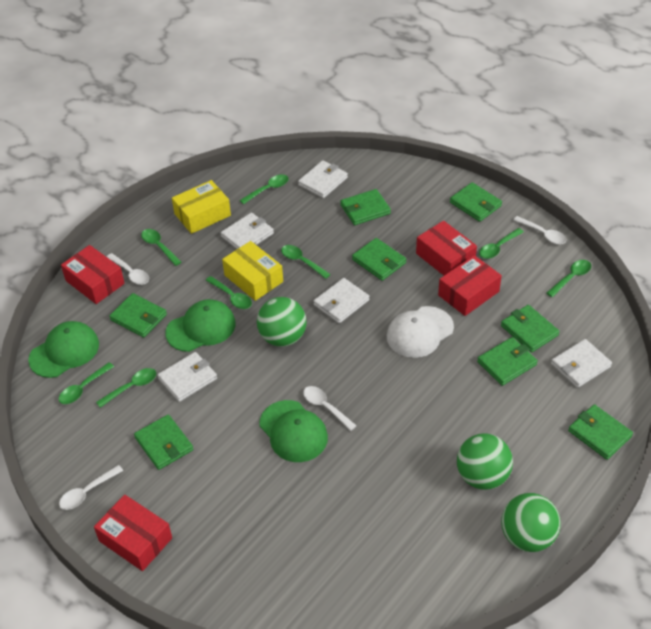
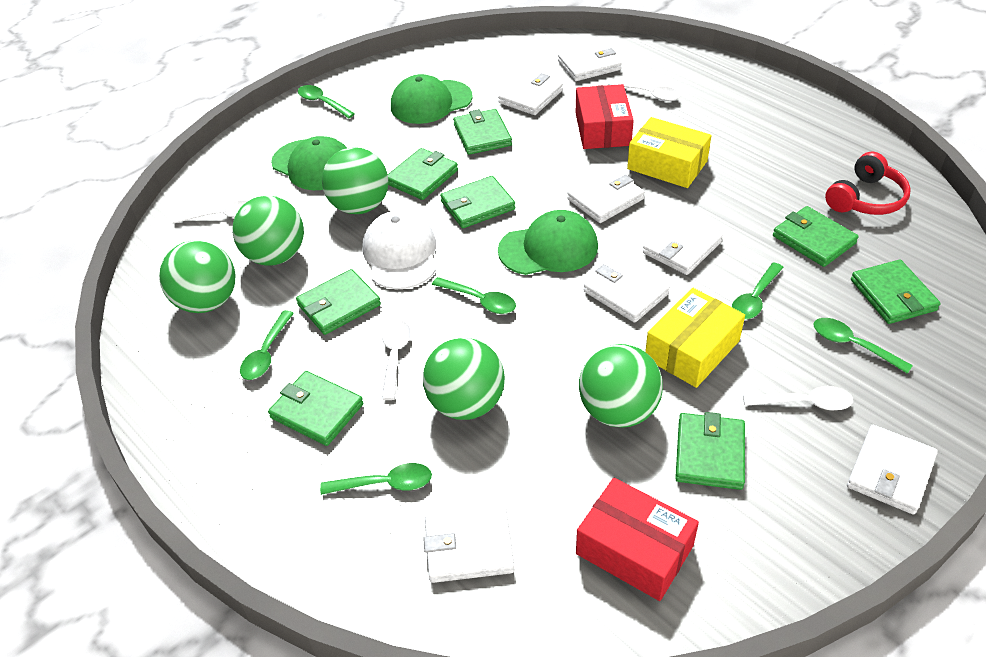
green ball: 3 -> 5
green spoon: 8 -> 6
red box: 4 -> 2
red headphones: 0 -> 1
white wallet: 5 -> 7

